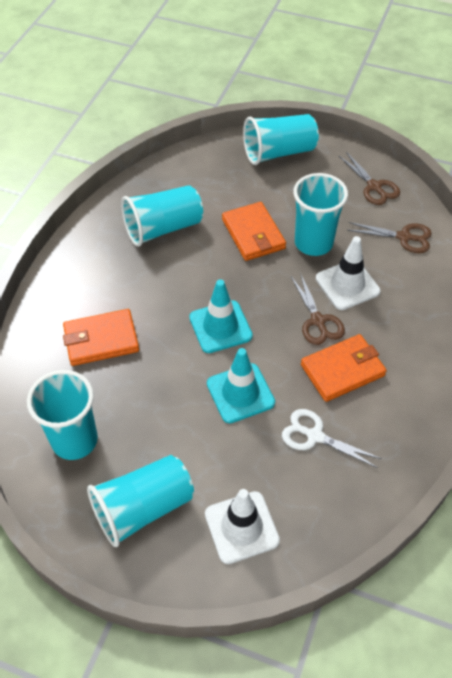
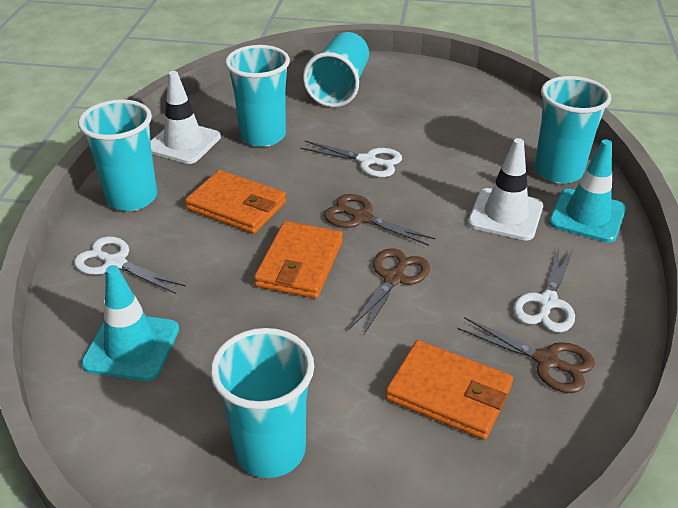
white scissors: 1 -> 3

